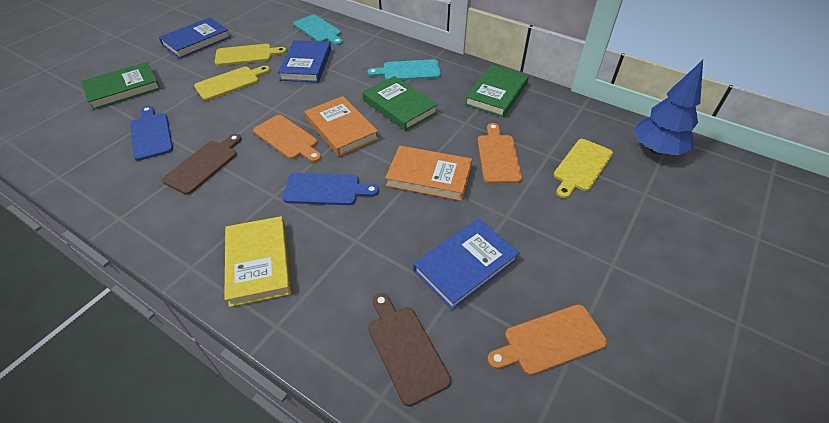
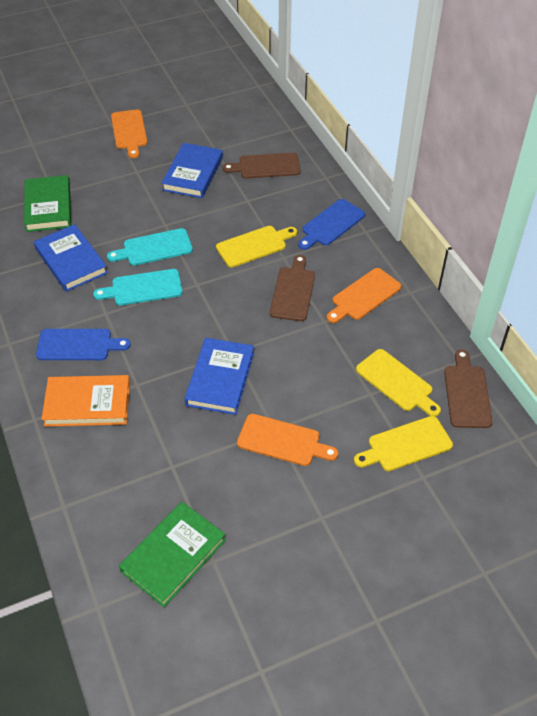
blue tree: 1 -> 0
brown cutting board: 2 -> 3
green book: 3 -> 2
orange book: 2 -> 1
yellow book: 1 -> 0

